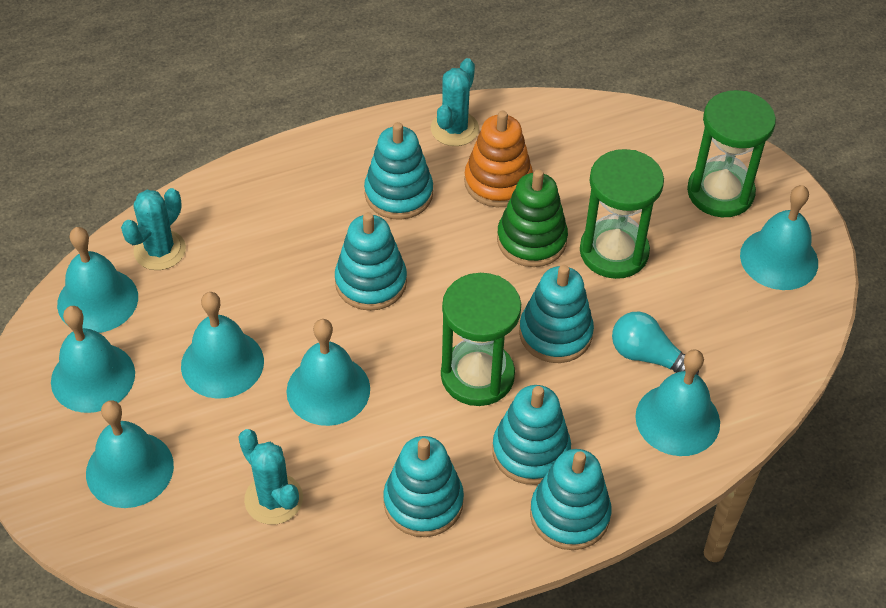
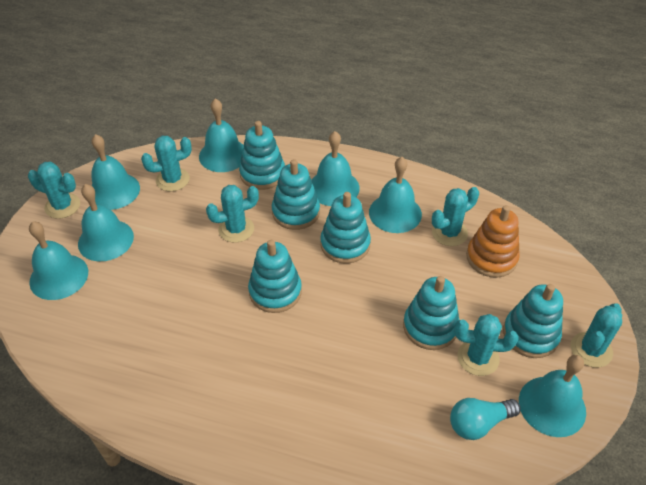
green hourglass: 3 -> 0
green stacking toy: 1 -> 0
turquoise cactus: 3 -> 6

